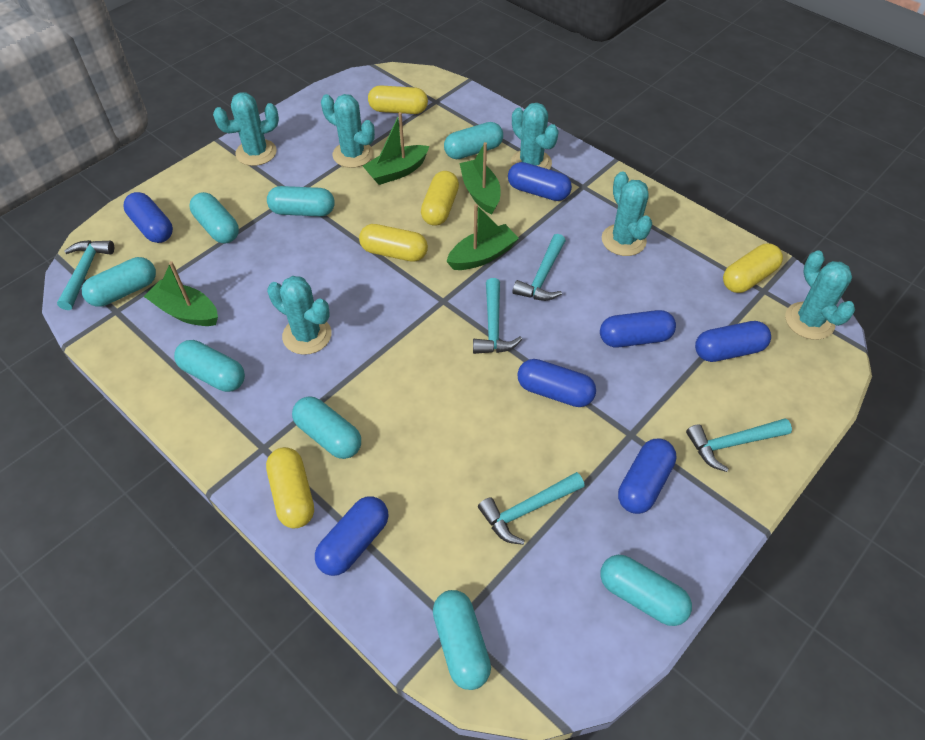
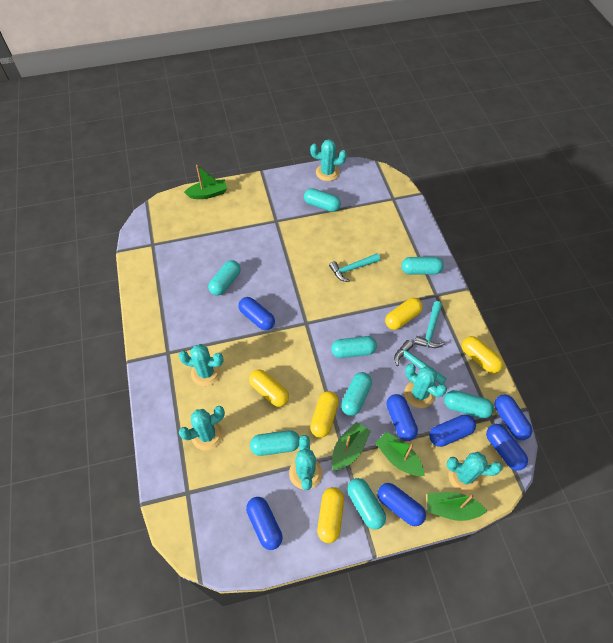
turquoise hammer: 5 -> 3

